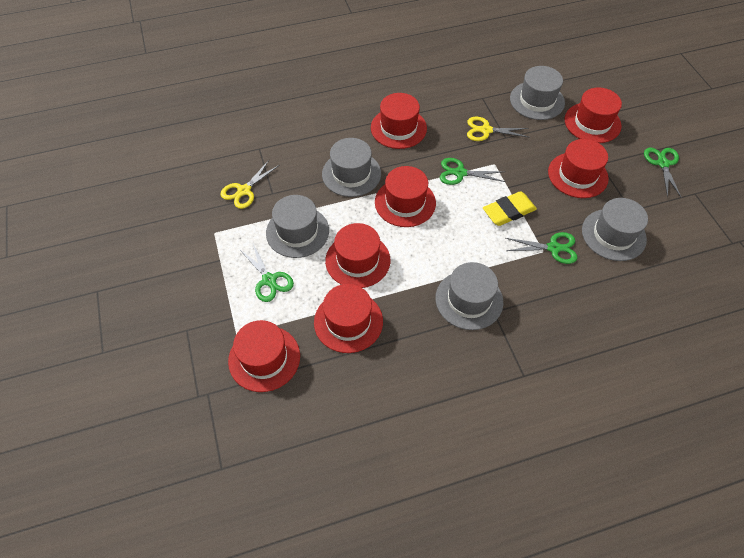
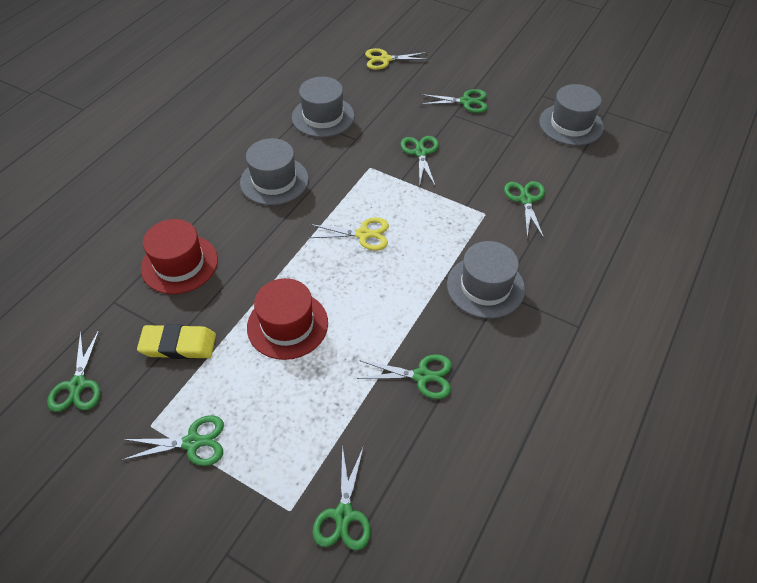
green scissors: 4 -> 7
grey hat: 5 -> 4
red hat: 7 -> 2

